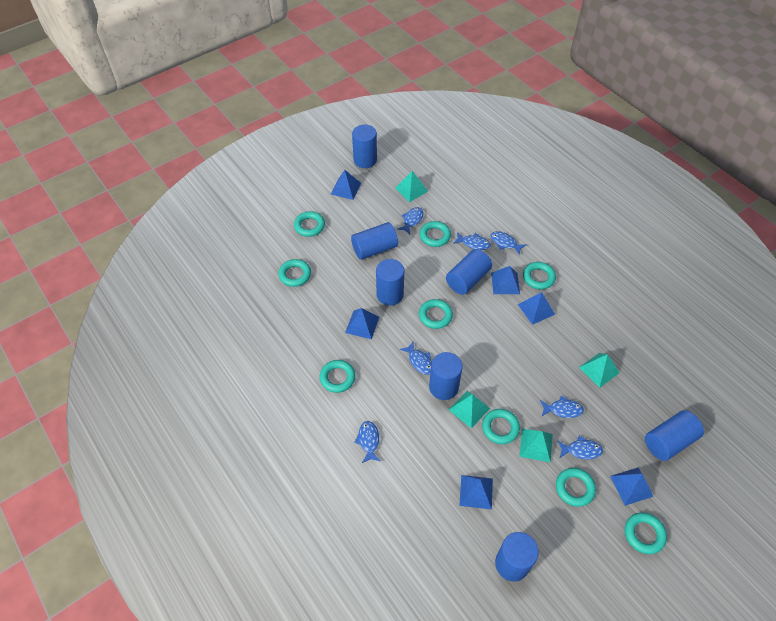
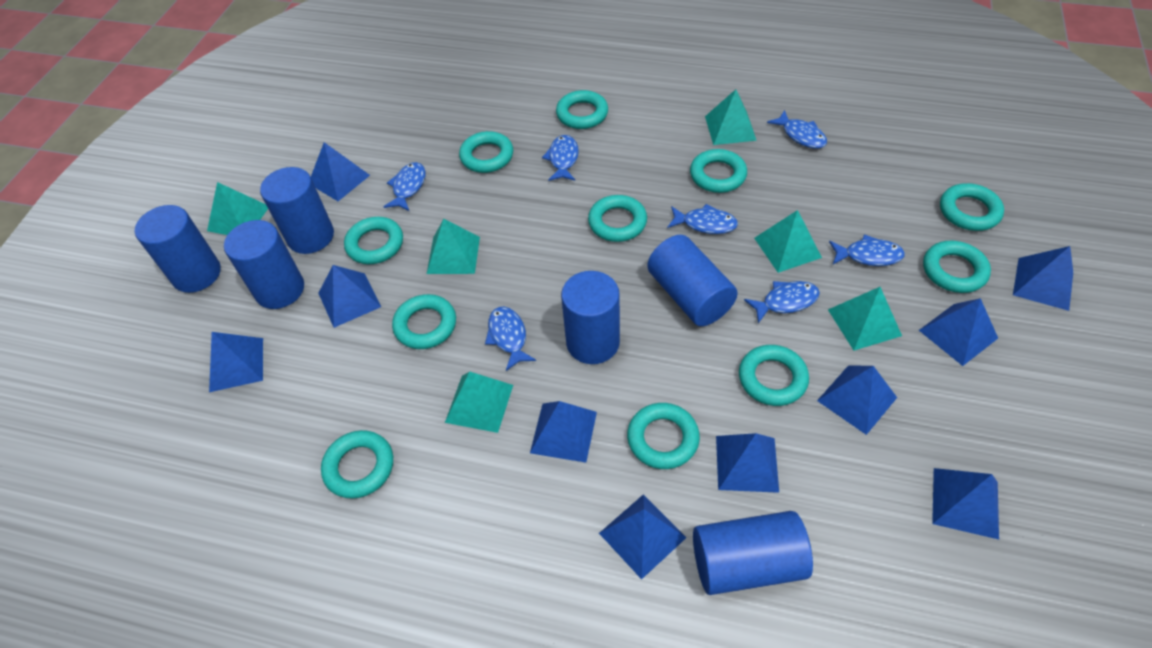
blue cylinder: 7 -> 6
blue pyramid: 6 -> 10
turquoise pyramid: 4 -> 6
turquoise ring: 9 -> 11

